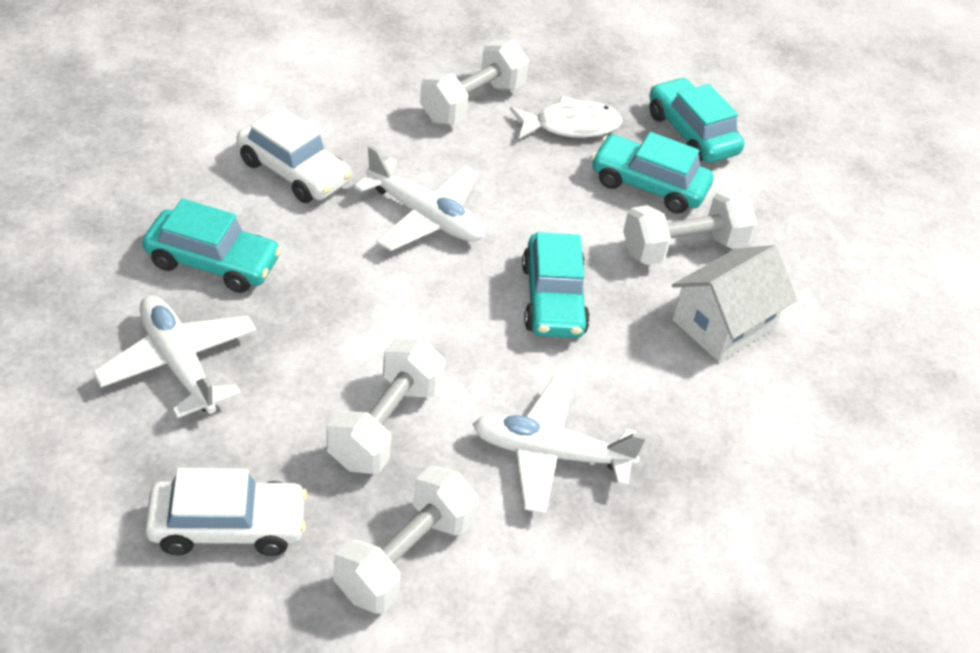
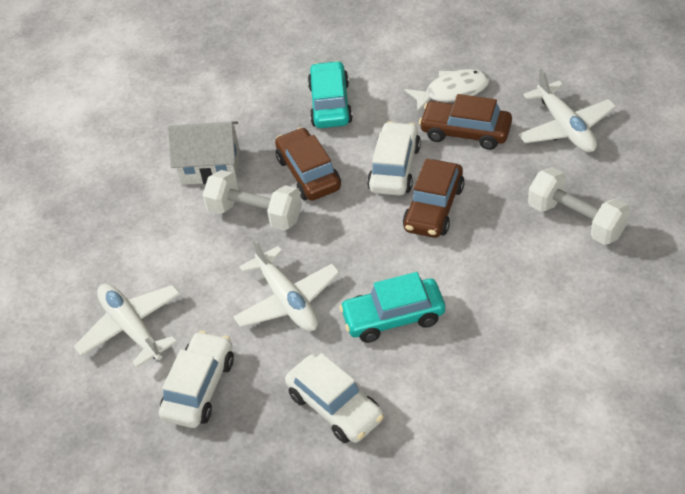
brown car: 0 -> 3
turquoise car: 4 -> 2
white car: 2 -> 3
white dumbbell: 4 -> 2

